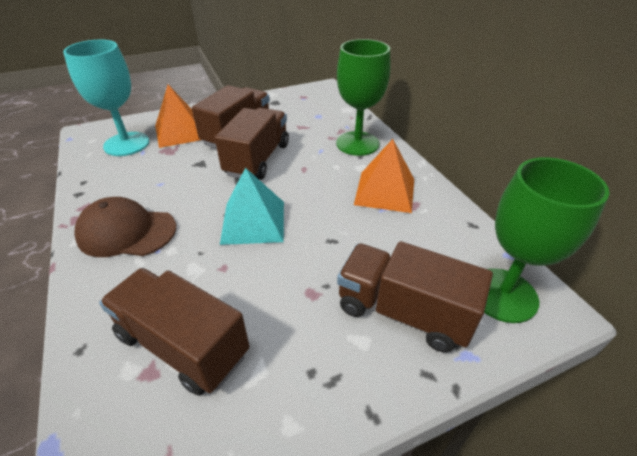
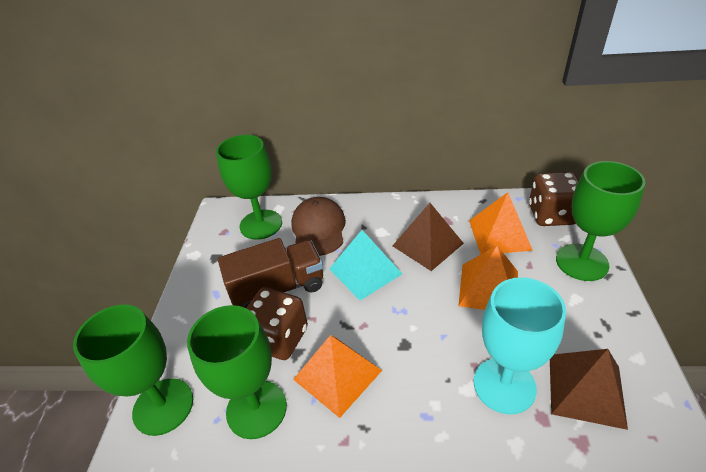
brown dice: 0 -> 2
brown pyramid: 0 -> 2
brown truck: 4 -> 1
green goblet: 2 -> 4
orange pyramid: 2 -> 3

